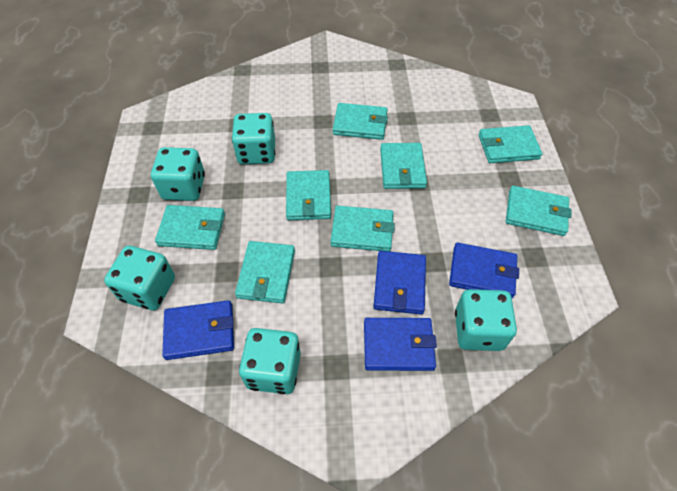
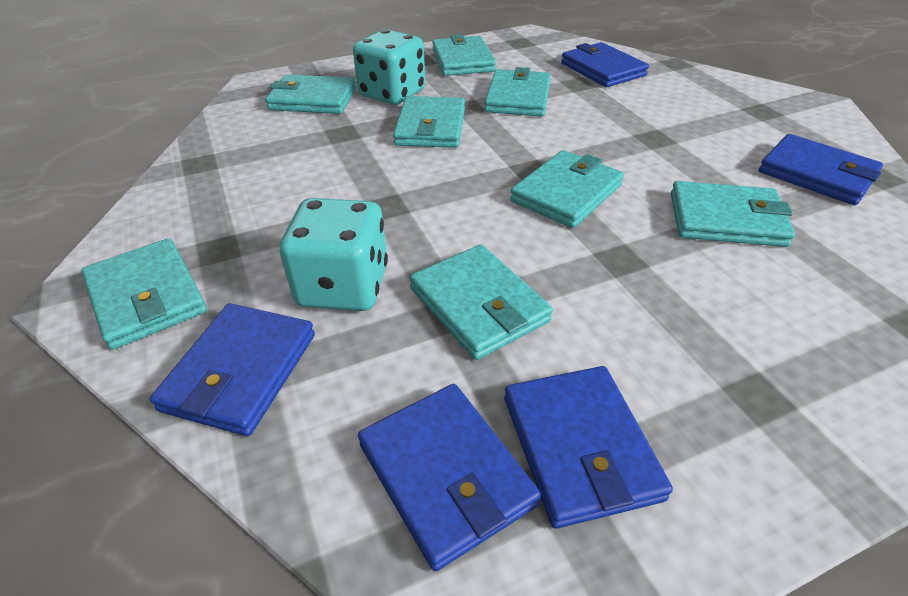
blue wallet: 4 -> 5
turquoise dice: 5 -> 2

